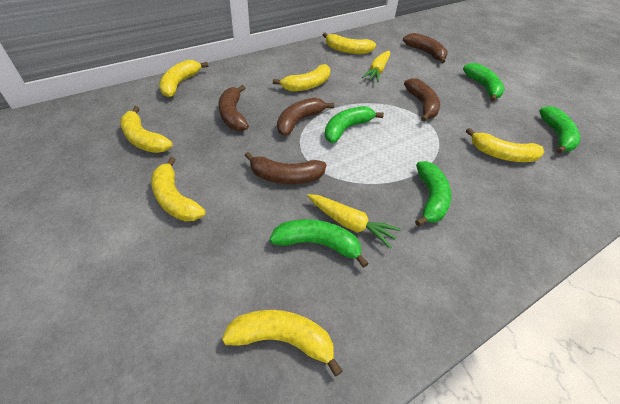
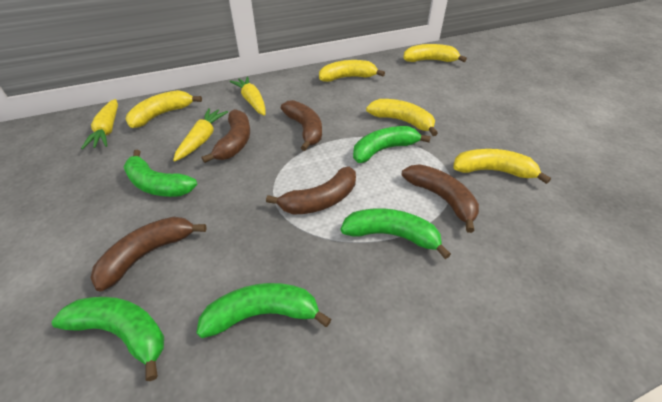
yellow banana: 7 -> 5
yellow carrot: 2 -> 3

